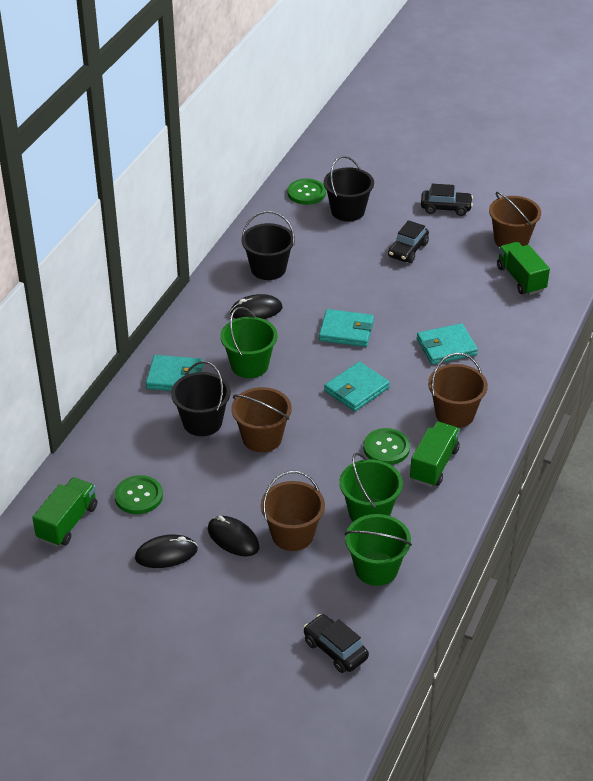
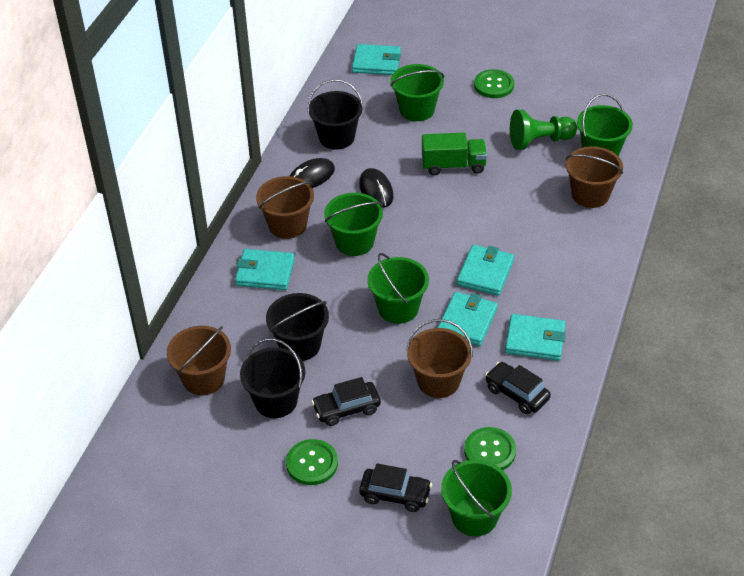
black mouse: 3 -> 2
green bucket: 3 -> 5
green pawn: 0 -> 1
green truck: 3 -> 1
turquoise wallet: 4 -> 5

